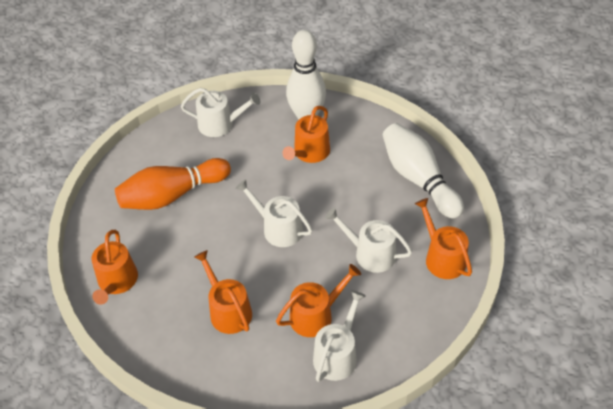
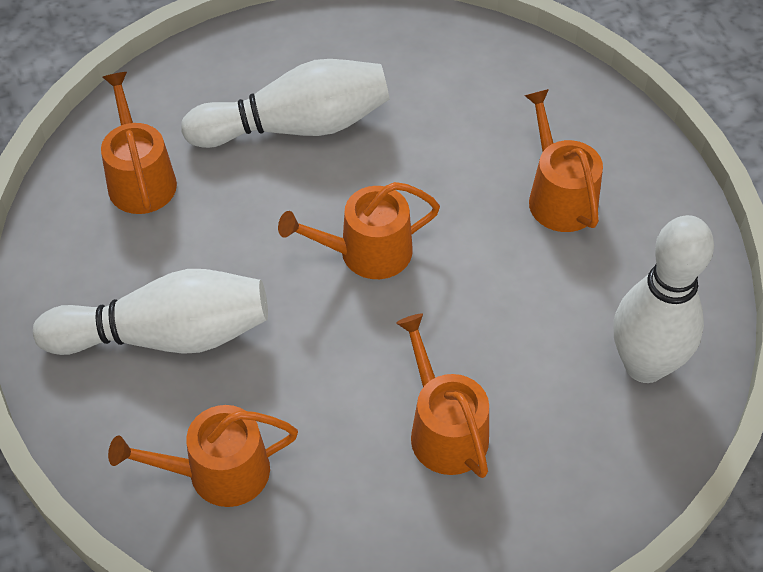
orange bowling pin: 1 -> 0
white bowling pin: 2 -> 3
white watering can: 4 -> 0

